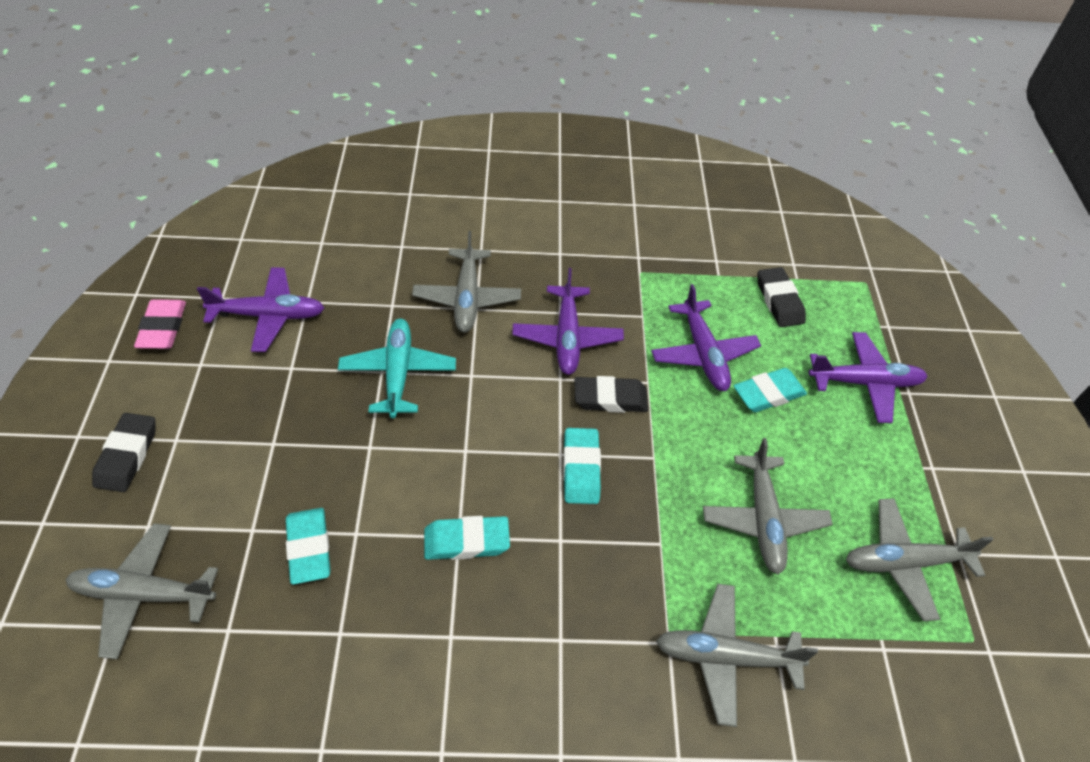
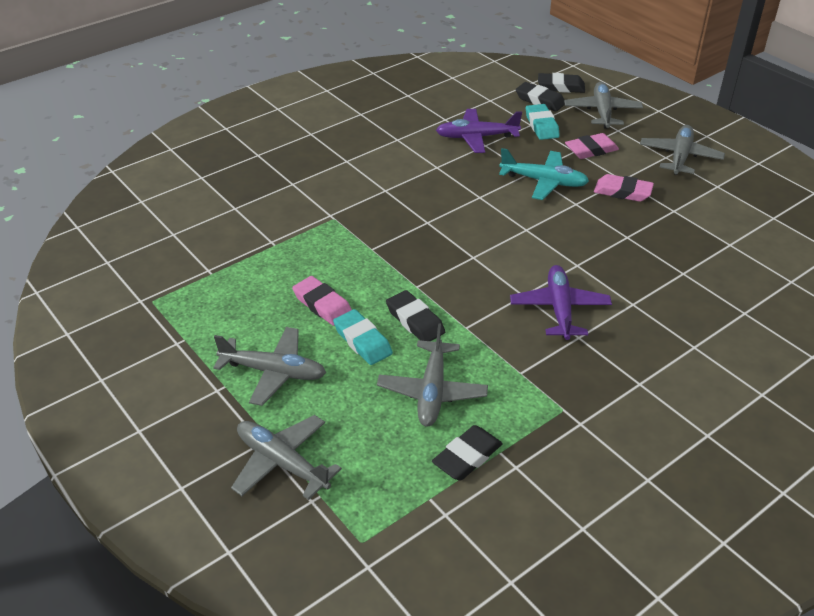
black eraser: 3 -> 4
pink eraser: 1 -> 3
purple plane: 4 -> 2
turquoise eraser: 4 -> 2

